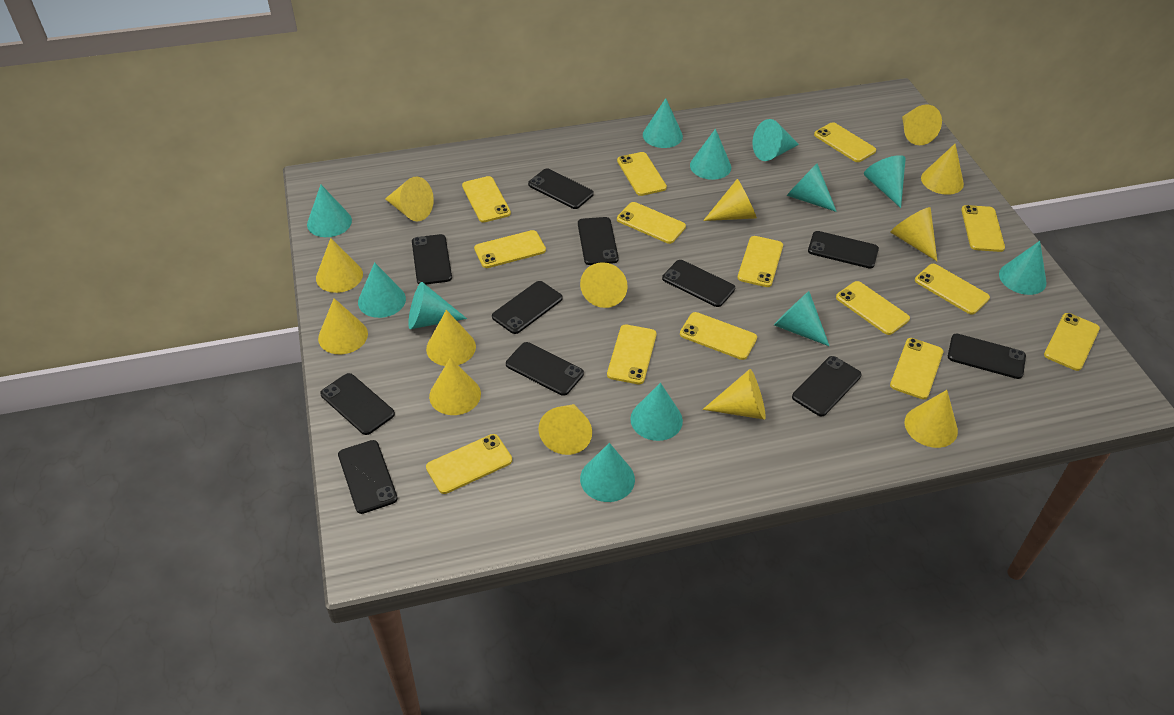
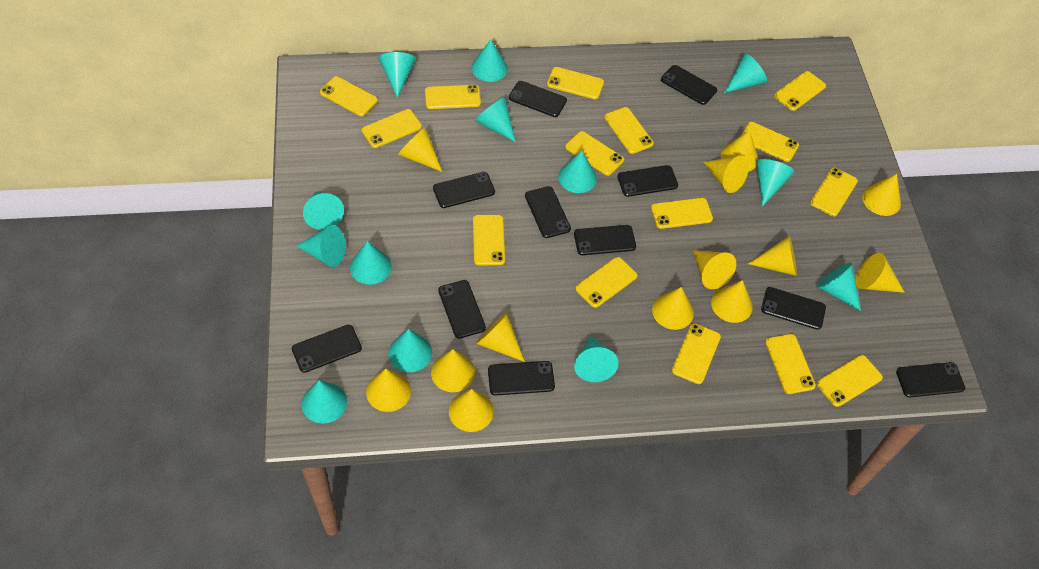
turquoise cone: 12 -> 13
yellow phone: 14 -> 15

